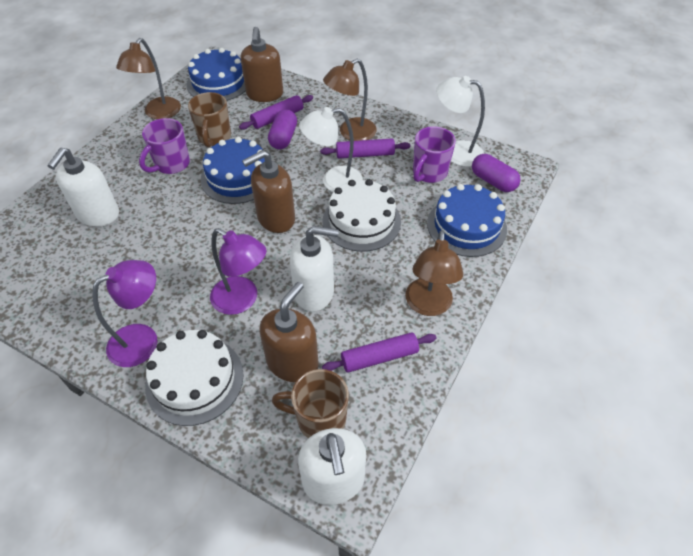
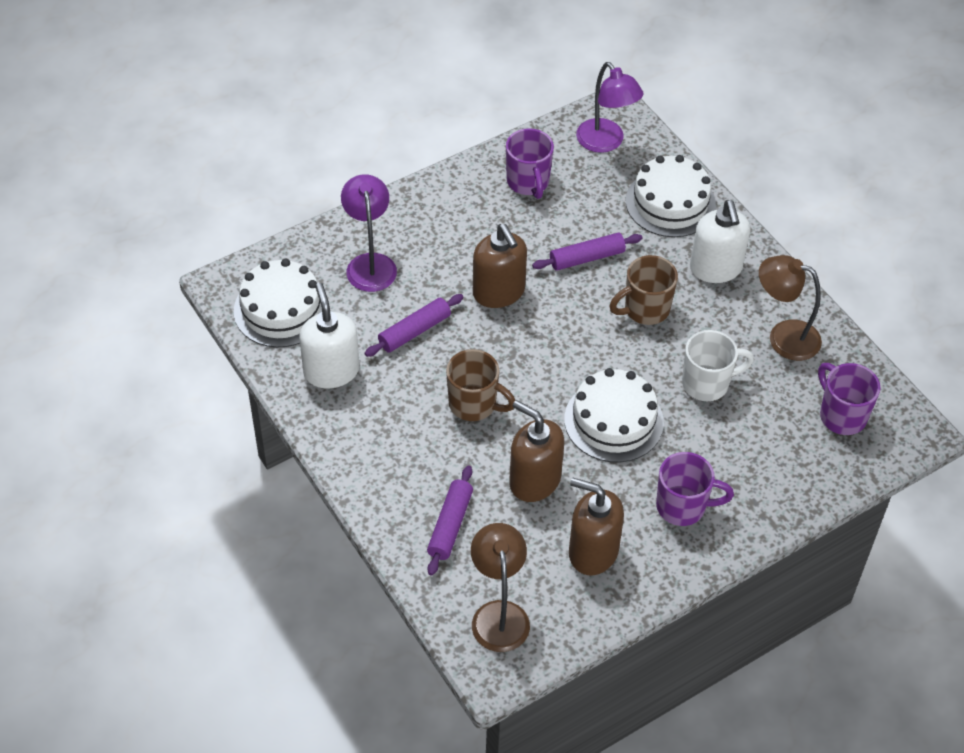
blue cake: 3 -> 0
brown lamp: 3 -> 2
purple capsule: 2 -> 0
purple mug: 2 -> 3
white cake: 2 -> 3
white lamp: 2 -> 0
white mug: 0 -> 1
white soap dispenser: 3 -> 2

